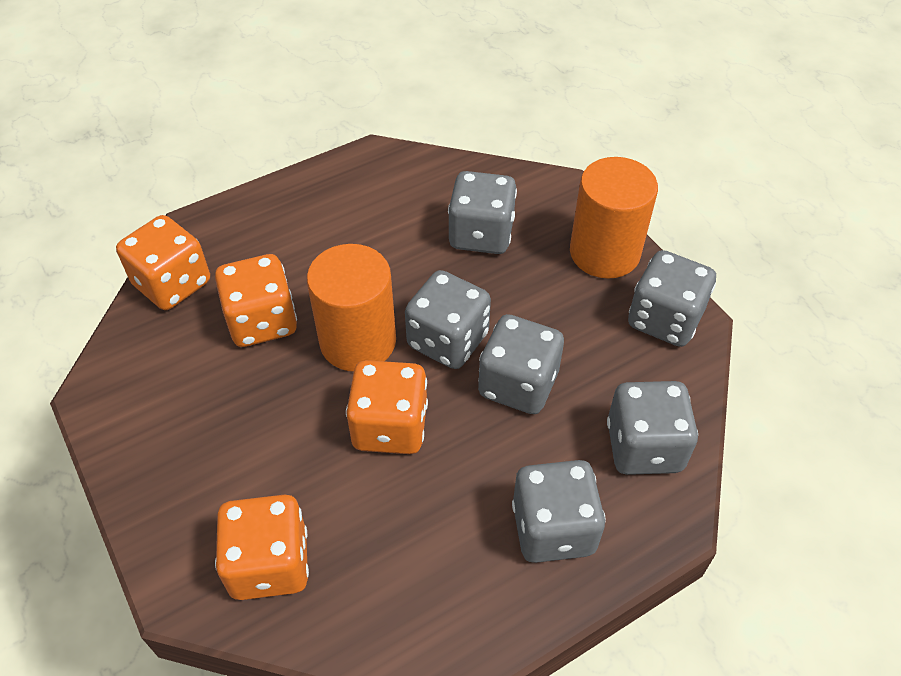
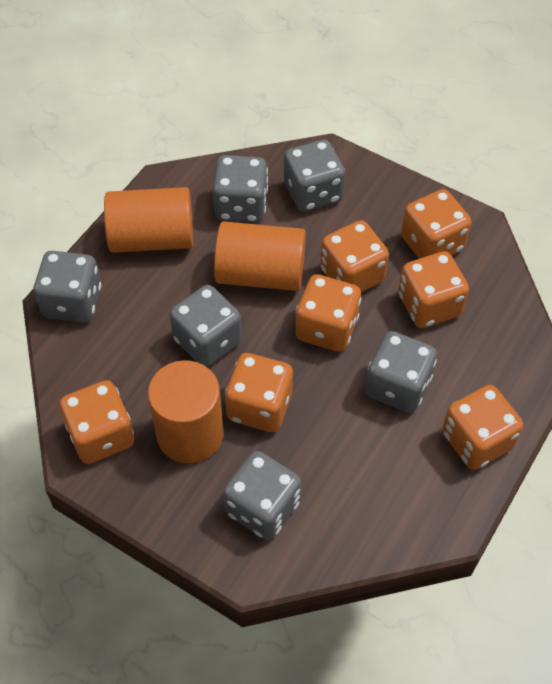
orange cylinder: 2 -> 3
orange dice: 4 -> 7

